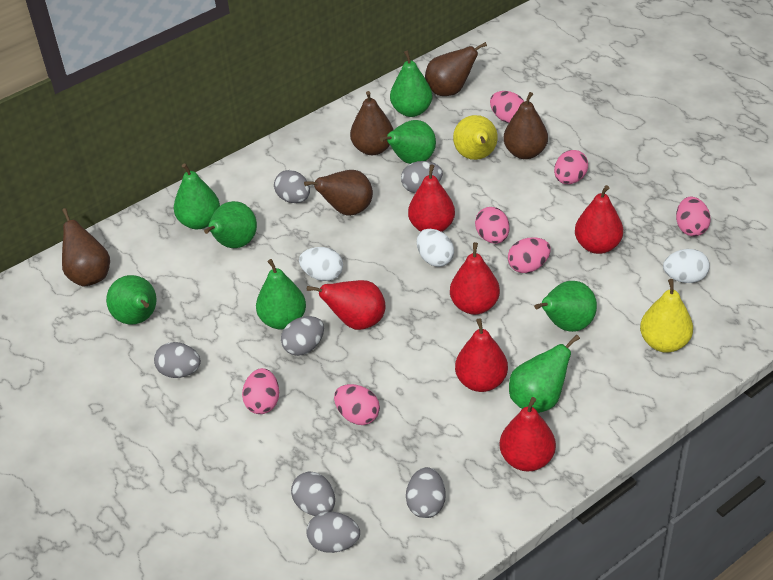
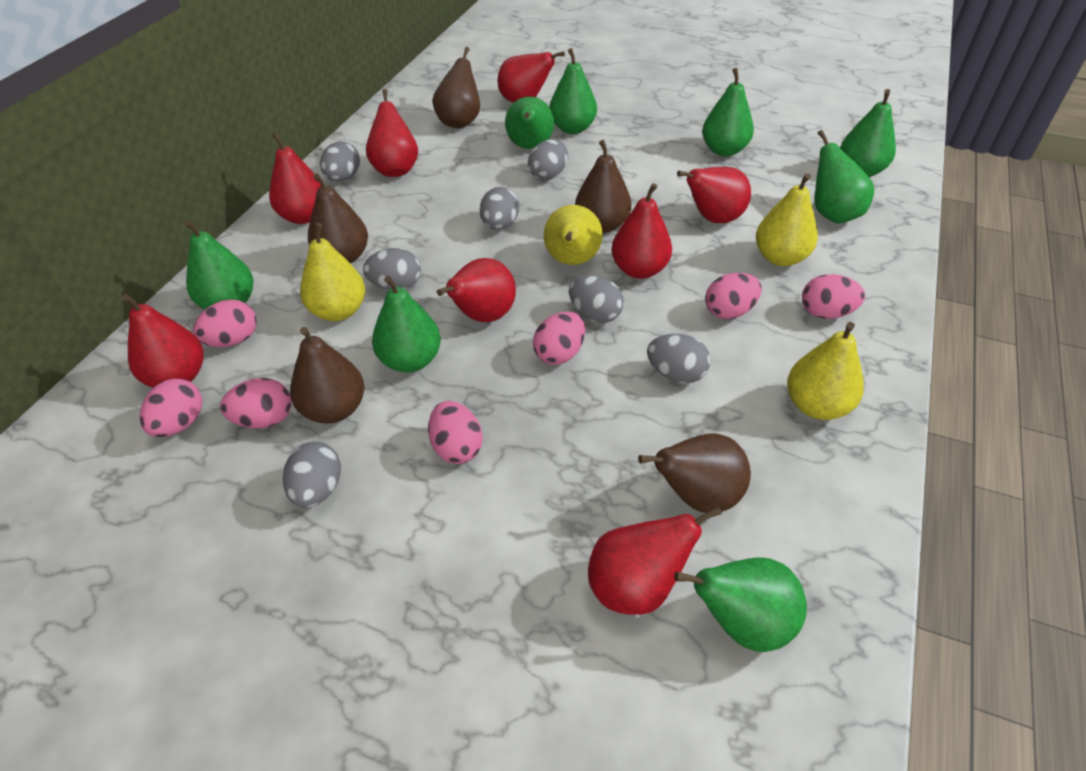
red pear: 6 -> 8
white egg: 3 -> 0
yellow pear: 2 -> 4

